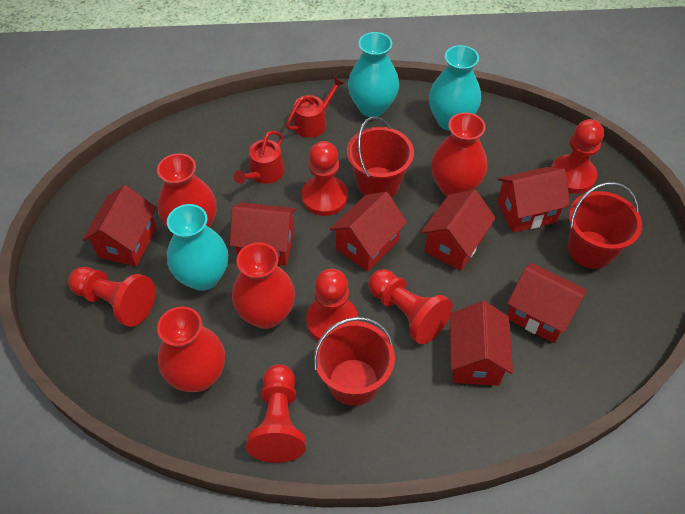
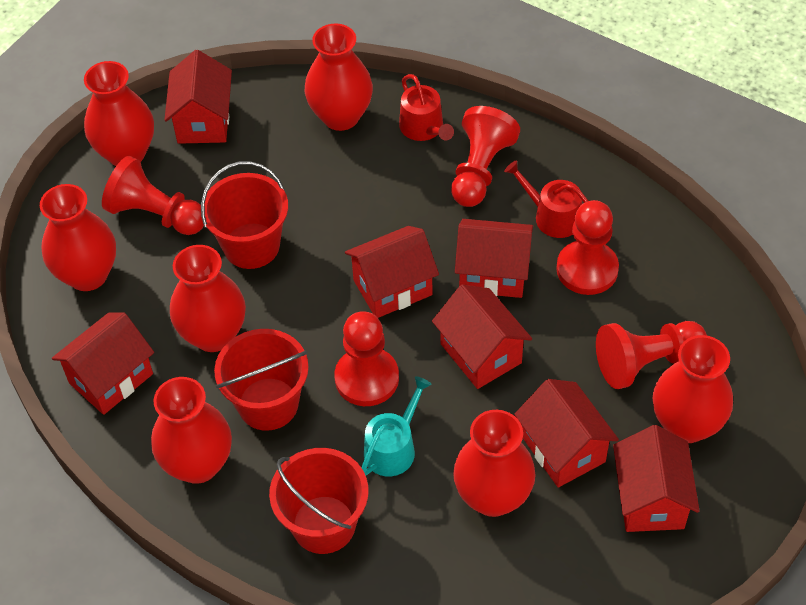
red pawn: 6 -> 5
red vase: 4 -> 7
turquoise vase: 3 -> 0
turquoise watering can: 0 -> 1

